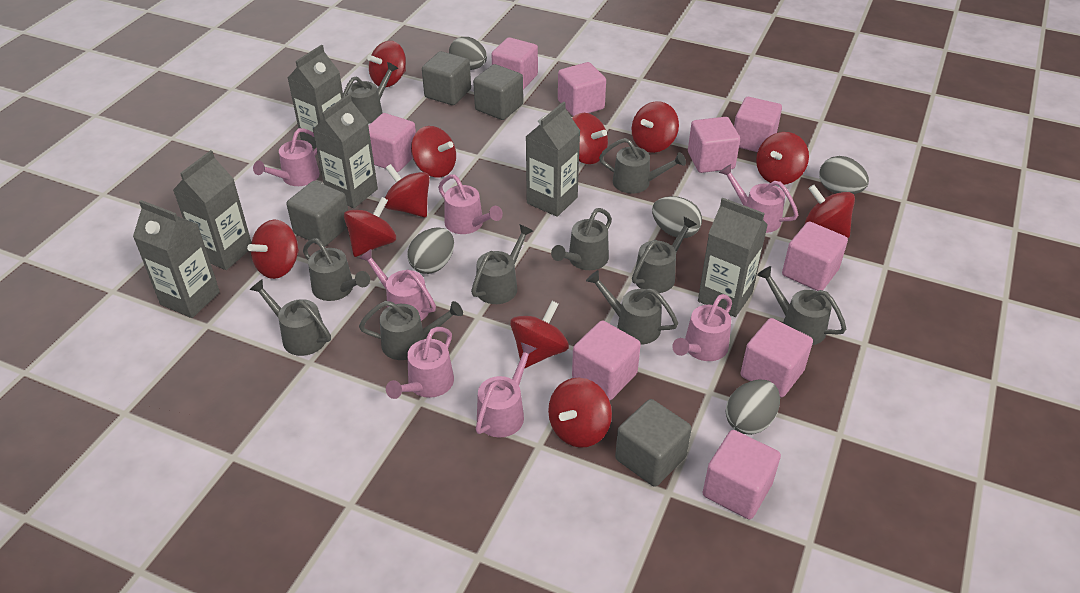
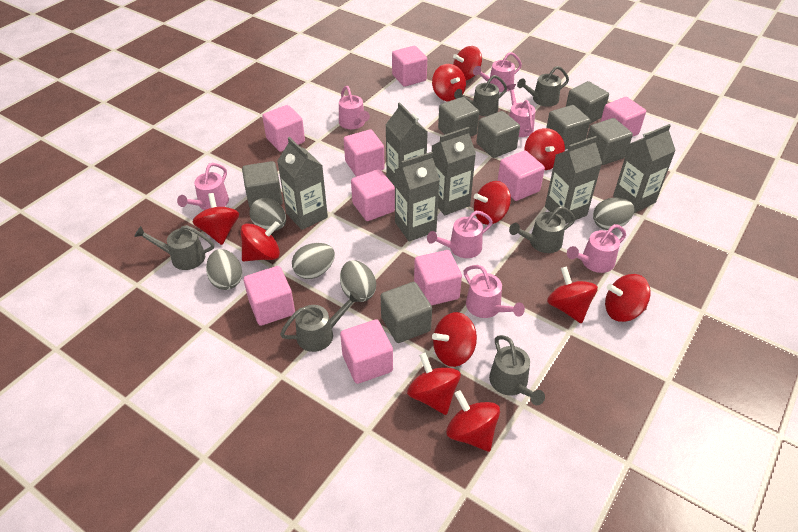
grey cube: 4 -> 7
grey watering can: 10 -> 6

